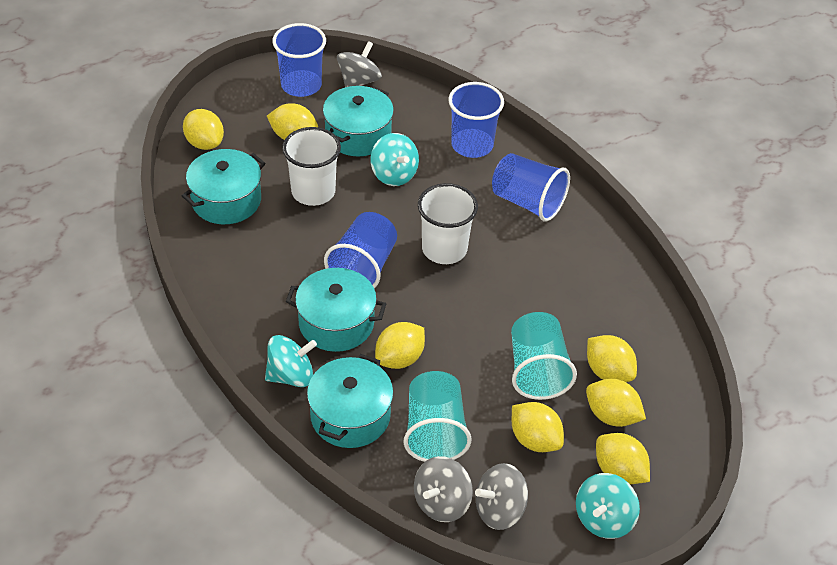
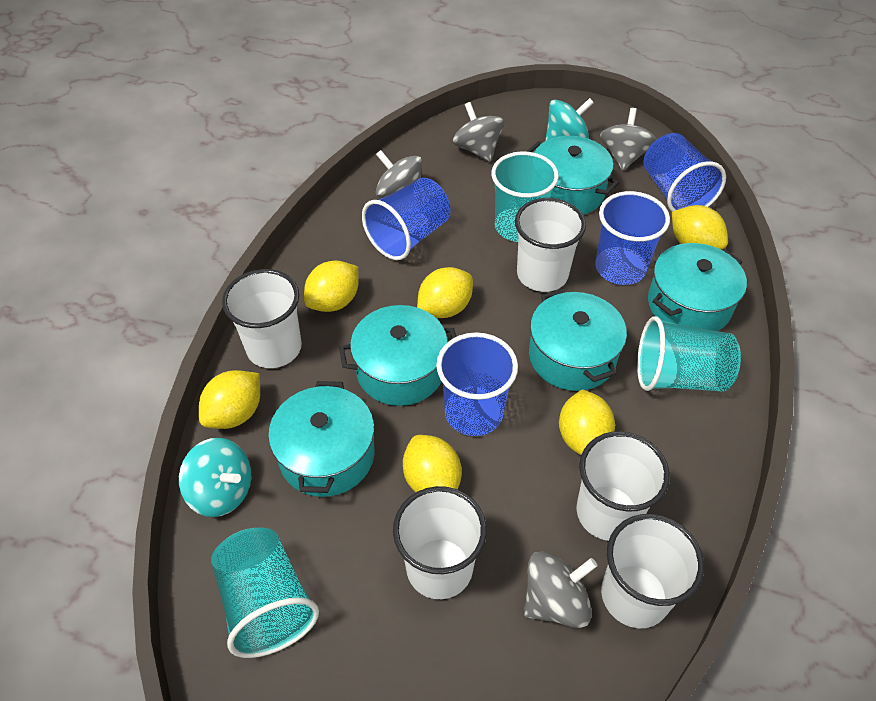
grey spinning top: 3 -> 4
turquoise cup: 2 -> 3
turquoise pot: 4 -> 5
turquoise spinning top: 3 -> 2
white cup: 2 -> 5
yellow lemon: 7 -> 6

